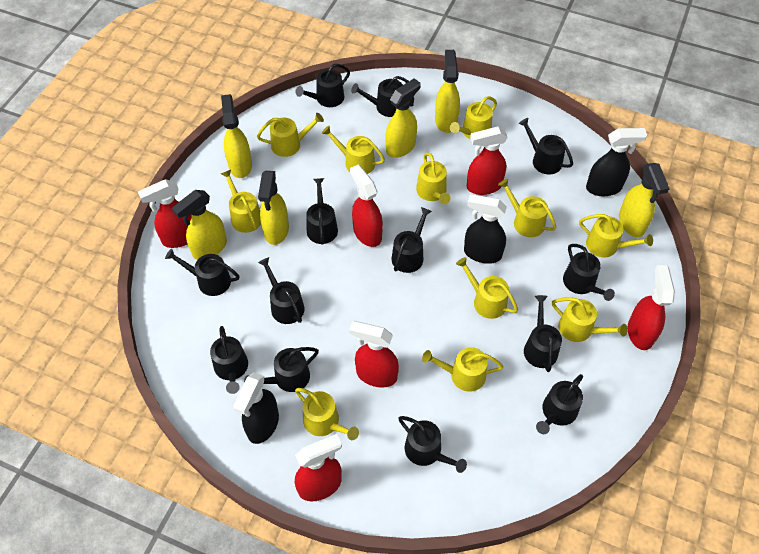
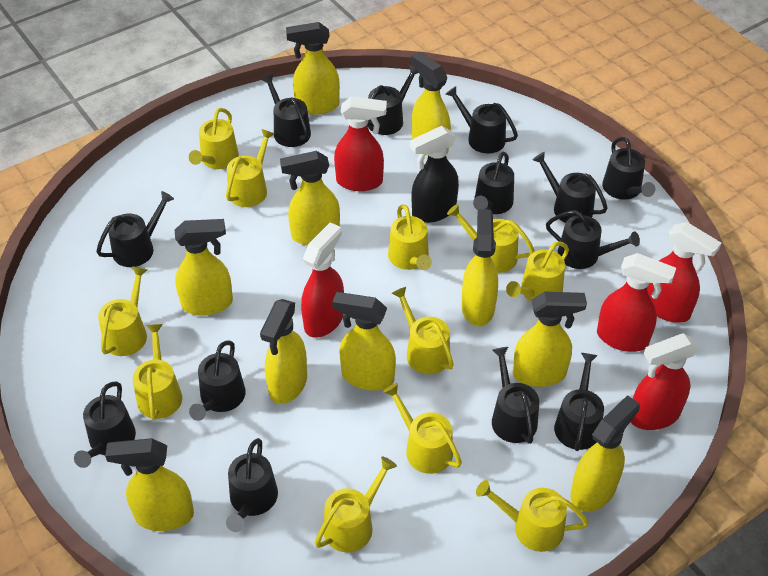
black spray bottle: 3 -> 1
red spray bottle: 6 -> 5
yellow spray bottle: 6 -> 10

